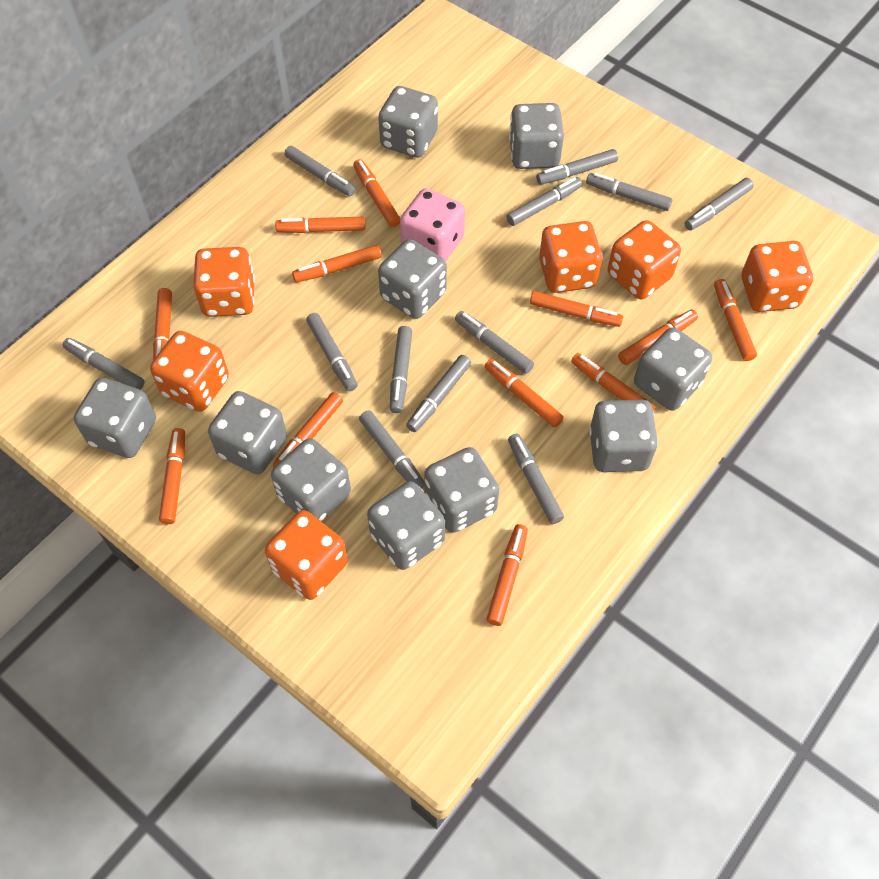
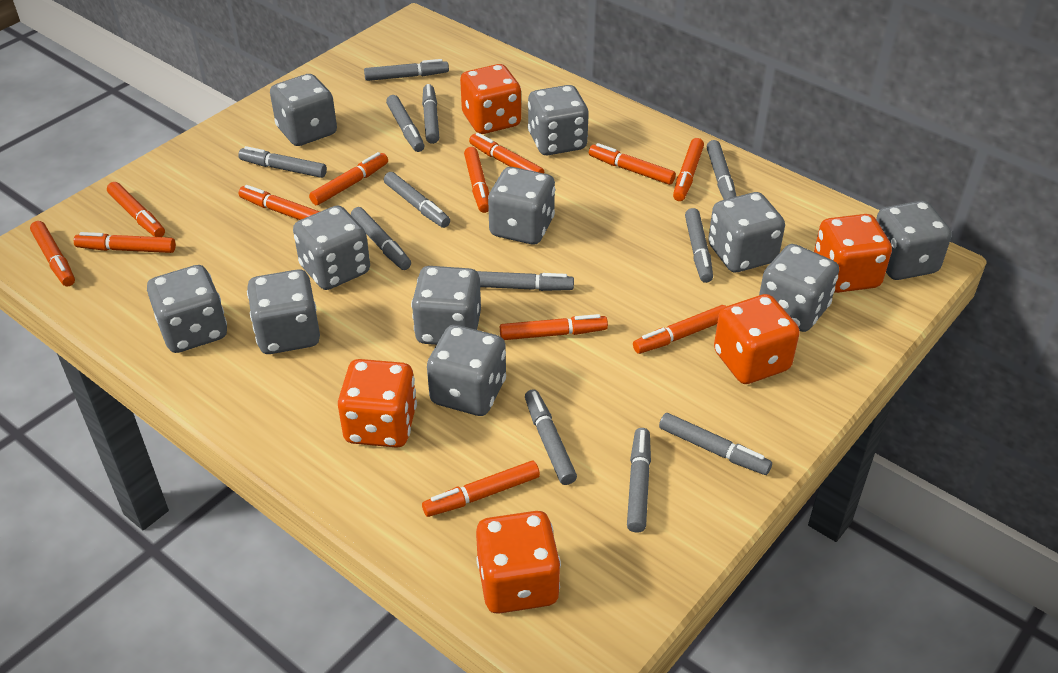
grey dice: 10 -> 11
orange dice: 6 -> 5
pink dice: 1 -> 0

